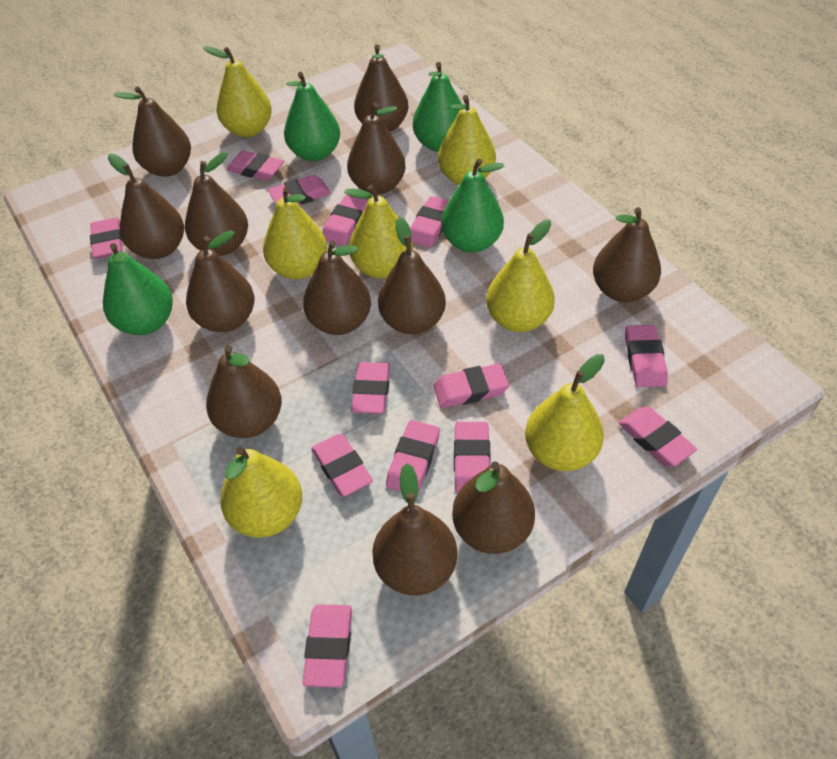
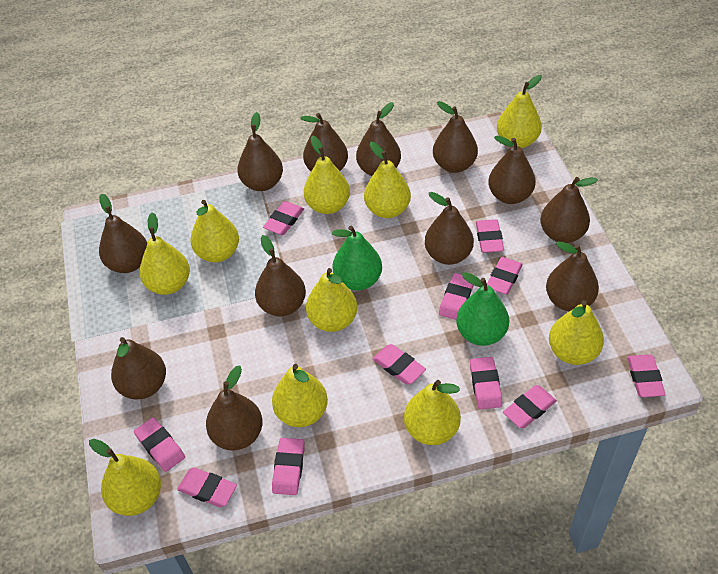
green pear: 4 -> 2
pink eraser: 13 -> 11
yellow pear: 7 -> 10

